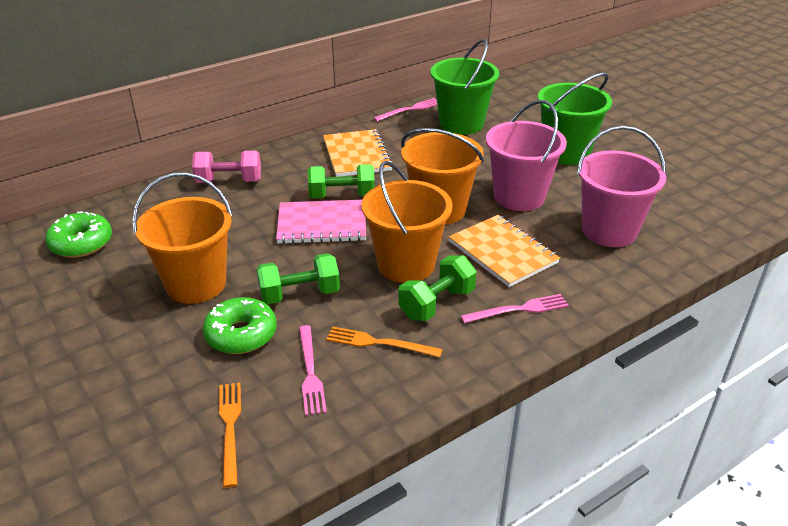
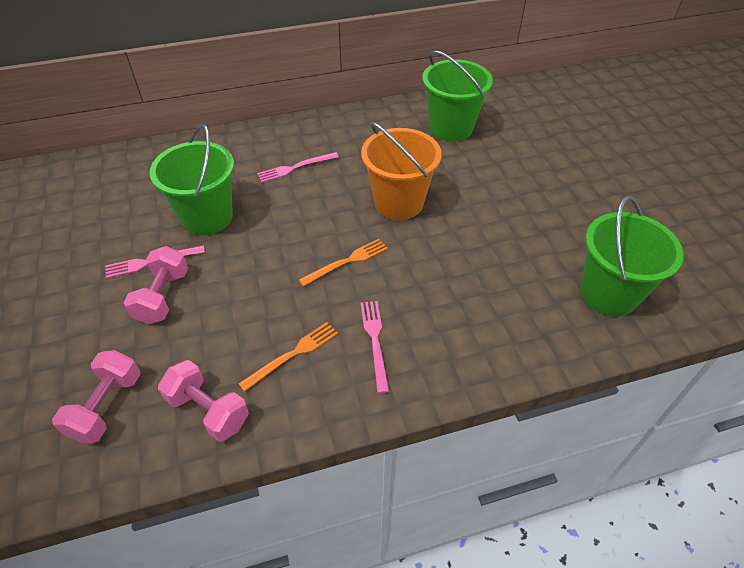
green bucket: 2 -> 3
green donut: 2 -> 0
green dumbbell: 3 -> 0
orange bucket: 3 -> 1
orange notebook: 2 -> 0
pink bucket: 2 -> 0
pink dumbbell: 1 -> 3
pink notebook: 1 -> 0

